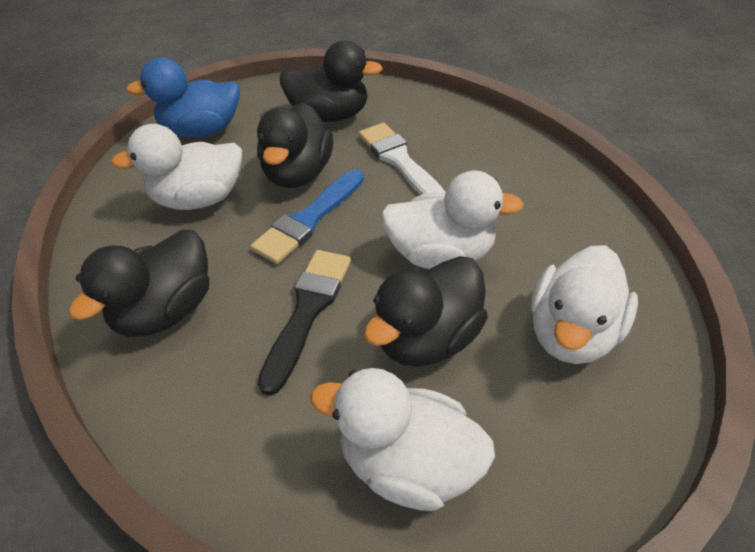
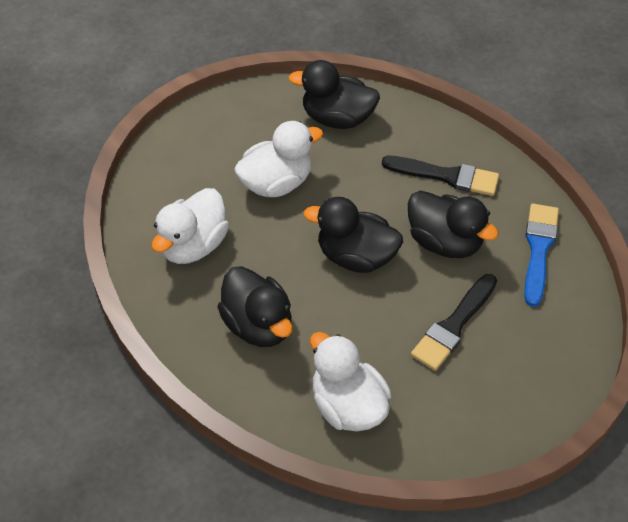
black brush: 1 -> 2
blue duck: 1 -> 0
white brush: 1 -> 0
white duck: 4 -> 3

